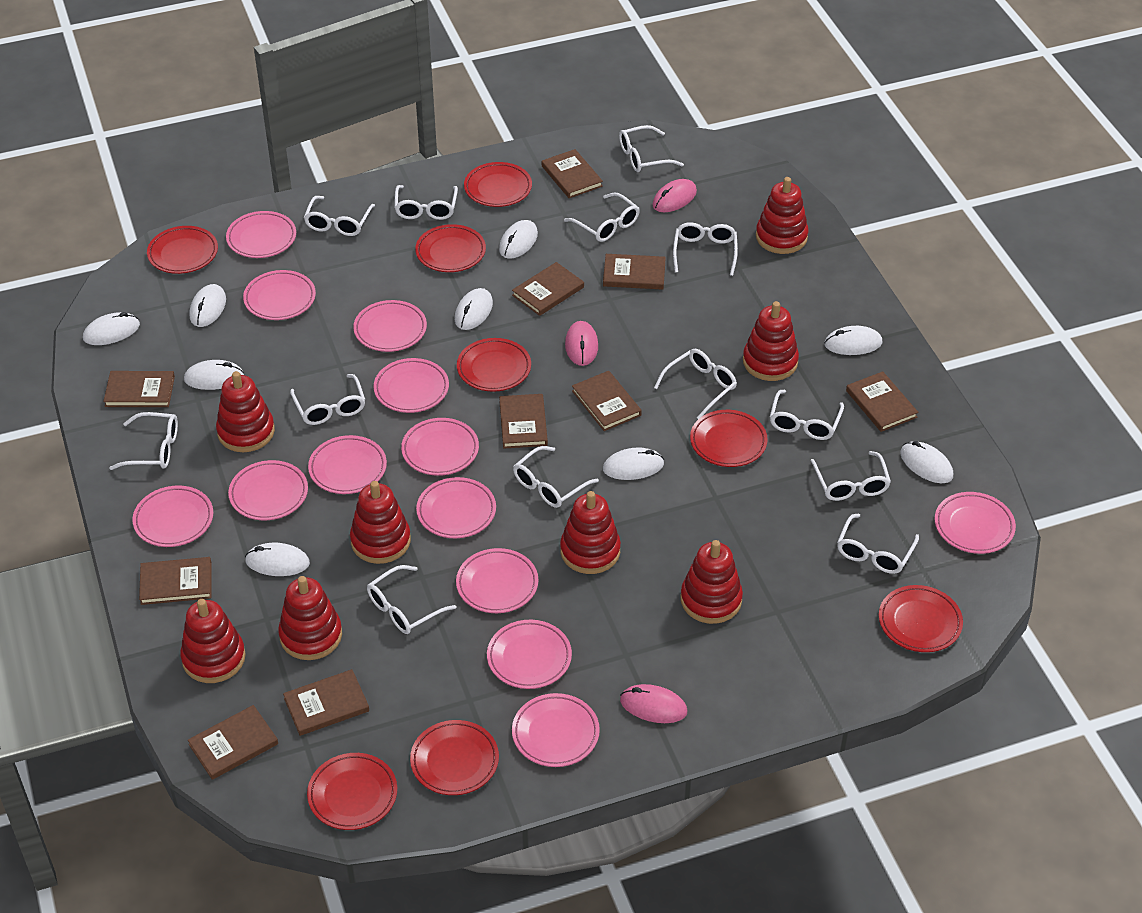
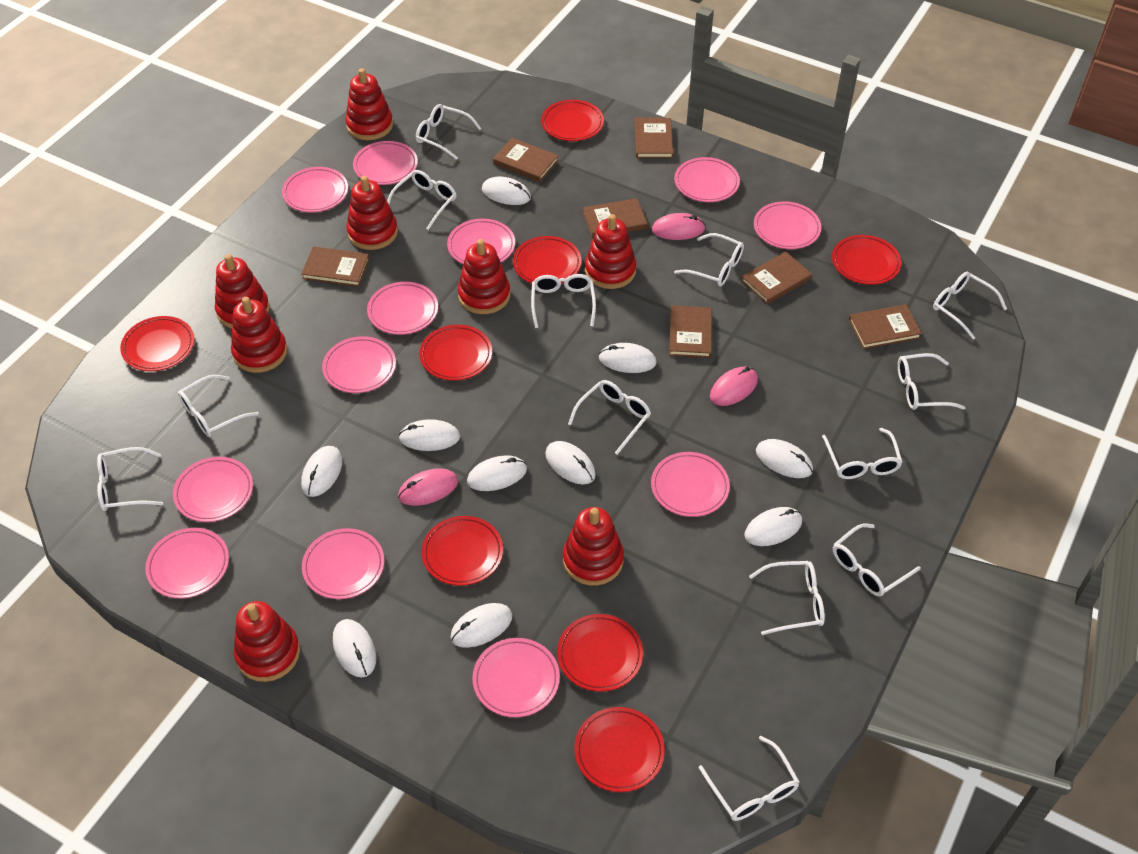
brown book: 10 -> 7
pink plate: 13 -> 12
white mouse: 9 -> 10

